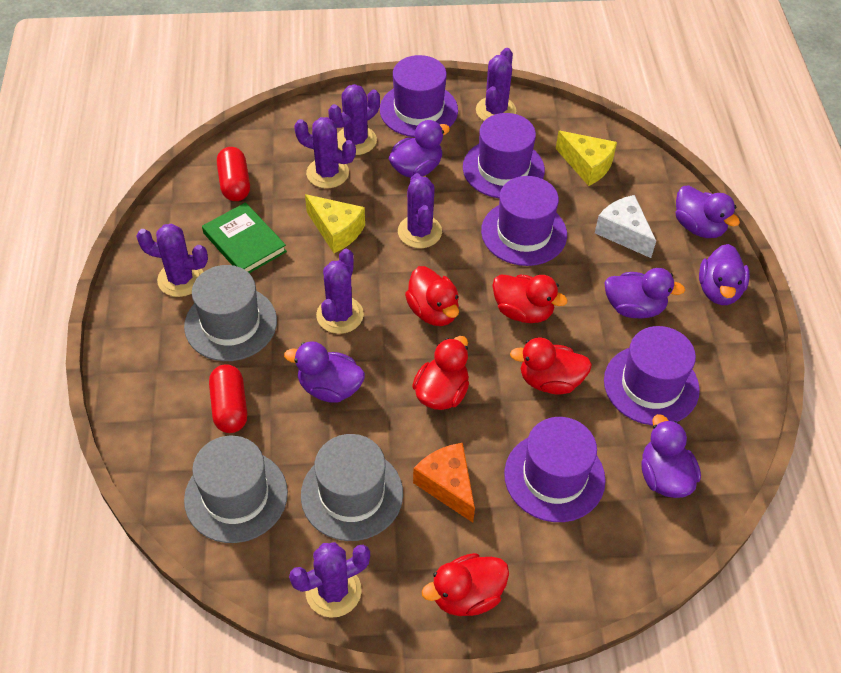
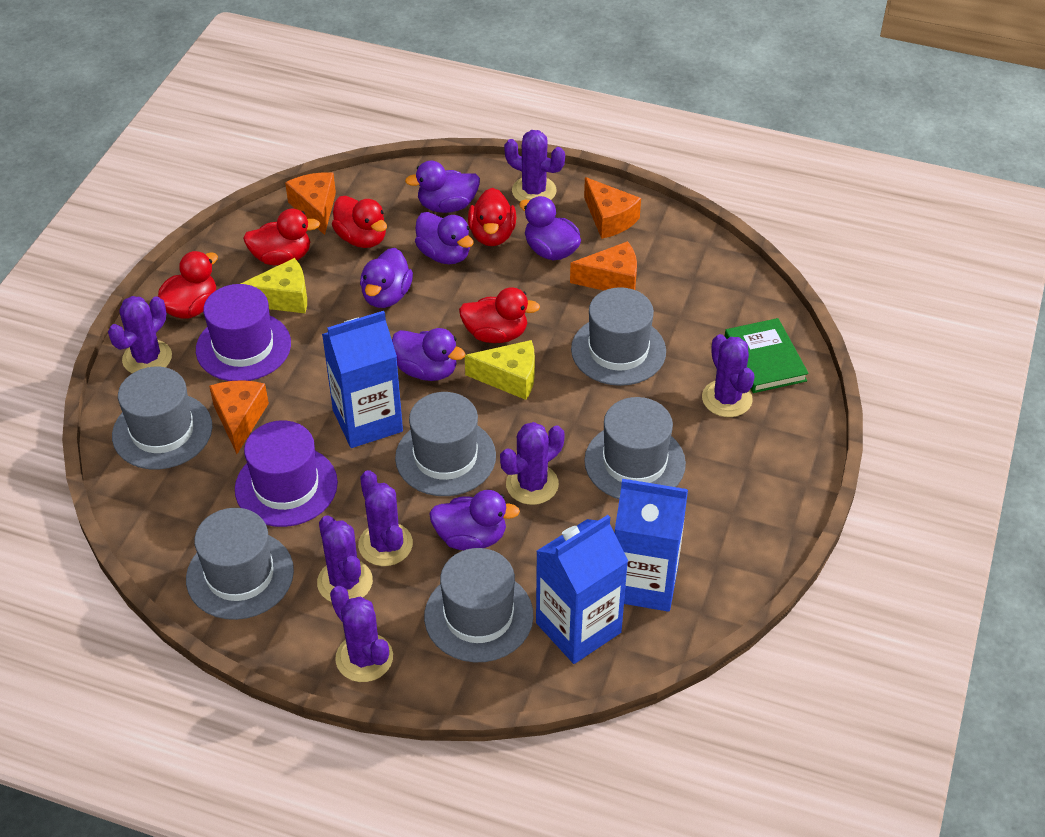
blue carton: 0 -> 3
grey hat: 3 -> 6
orange cheese: 1 -> 4
purple hat: 5 -> 2
red capsule: 2 -> 0
white cheese: 1 -> 0

